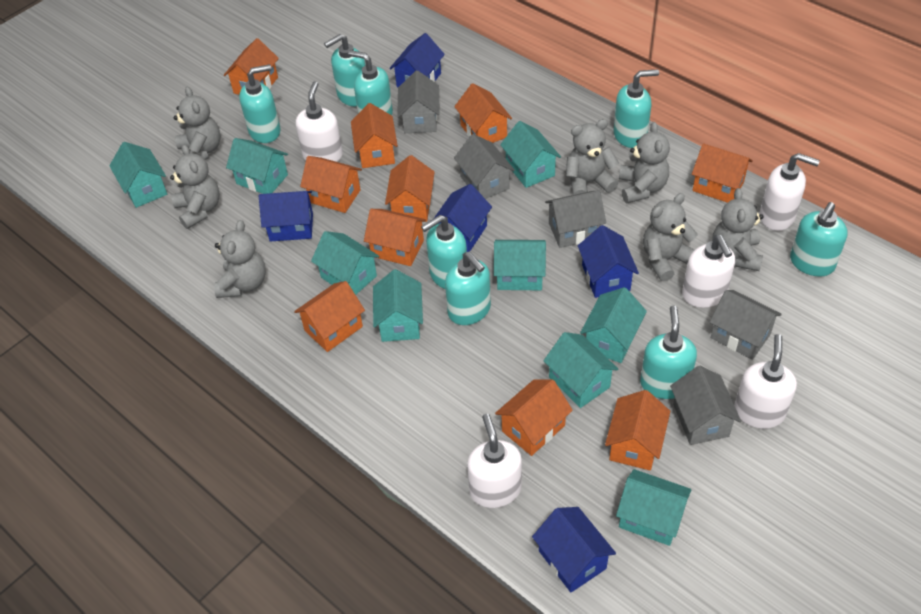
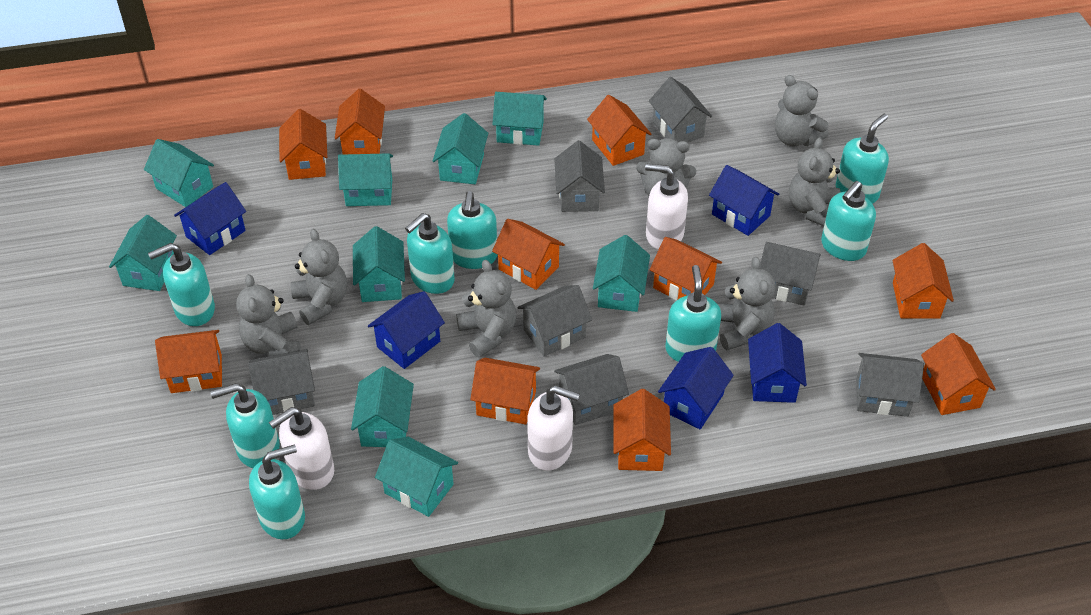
grey house: 5 -> 7
white soap dispenser: 5 -> 3

